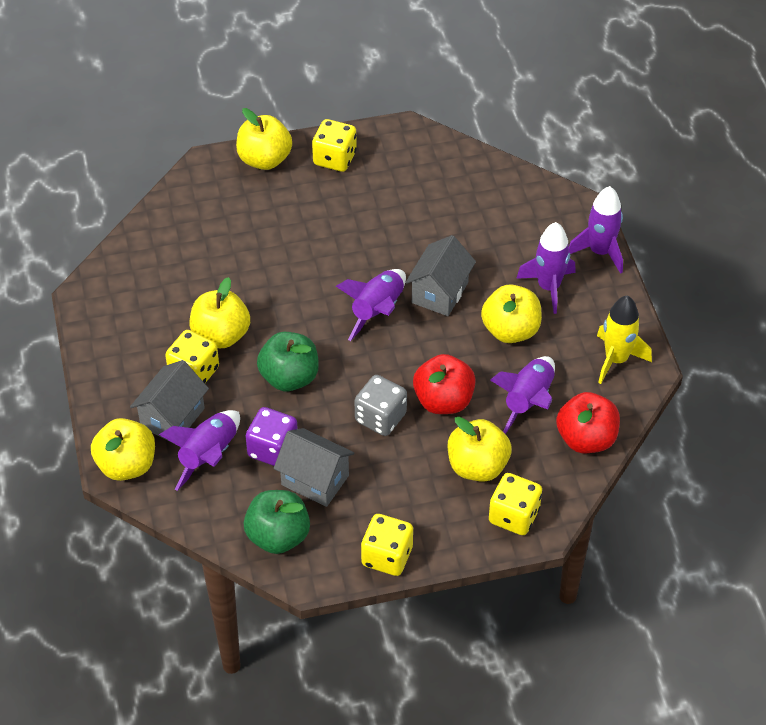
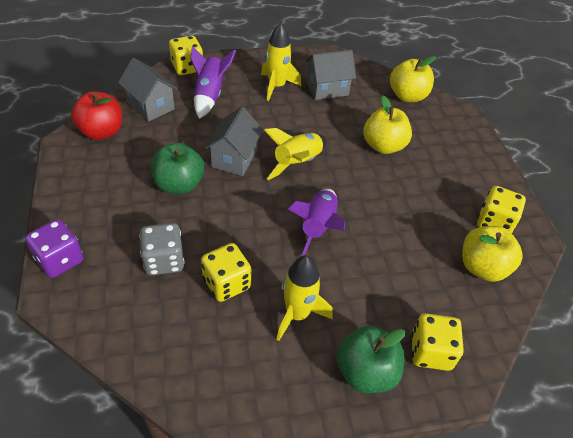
purple rocket: 5 -> 2
red apple: 2 -> 1
yellow apple: 5 -> 3
yellow rocket: 1 -> 3

